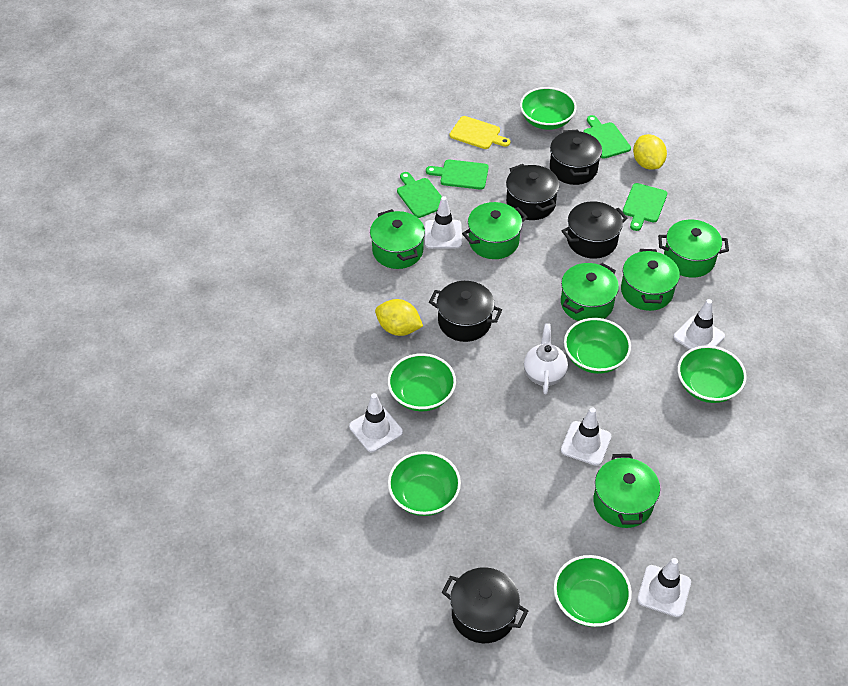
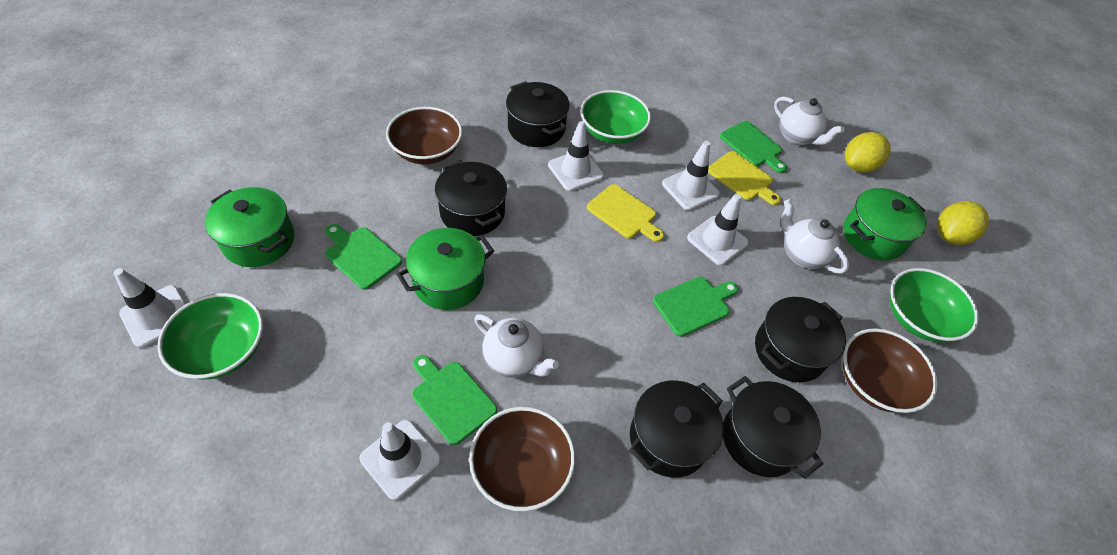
brown bowl: 0 -> 3
green bowl: 6 -> 3
green pot: 6 -> 3
white teapot: 1 -> 3
yellow cutting board: 1 -> 2

